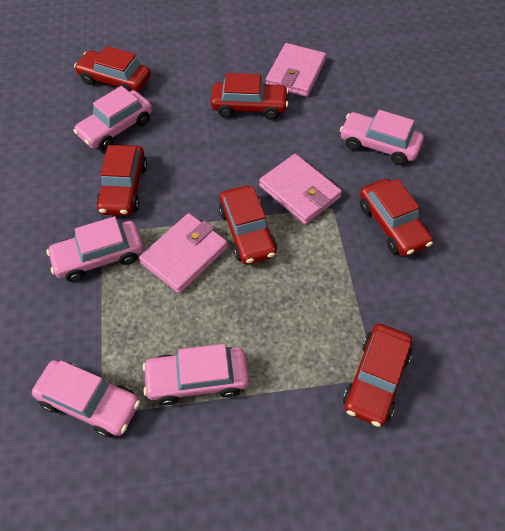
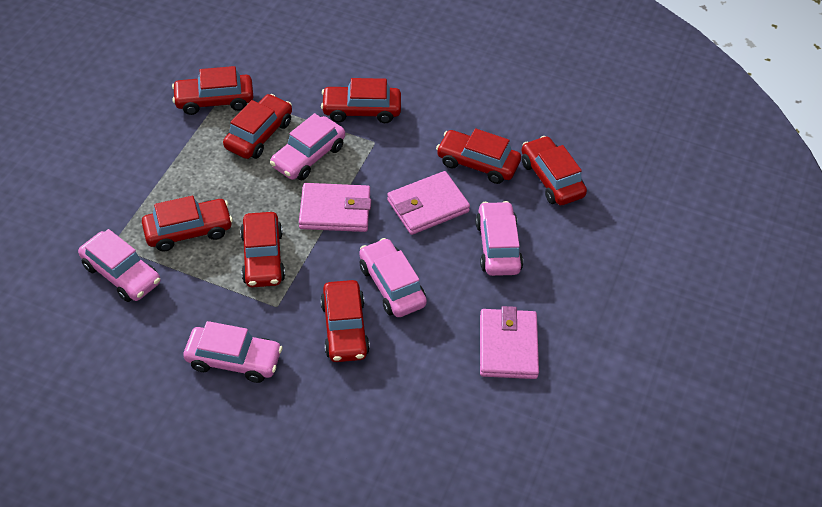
red car: 6 -> 8

